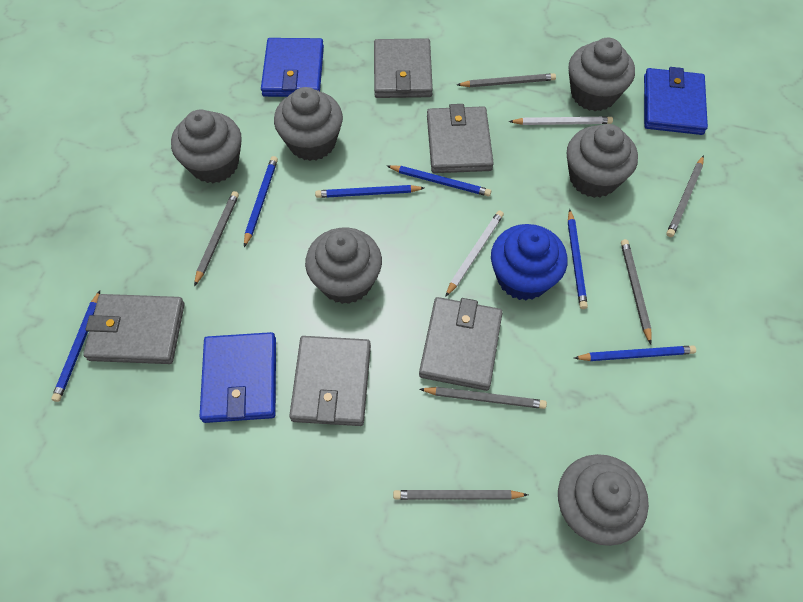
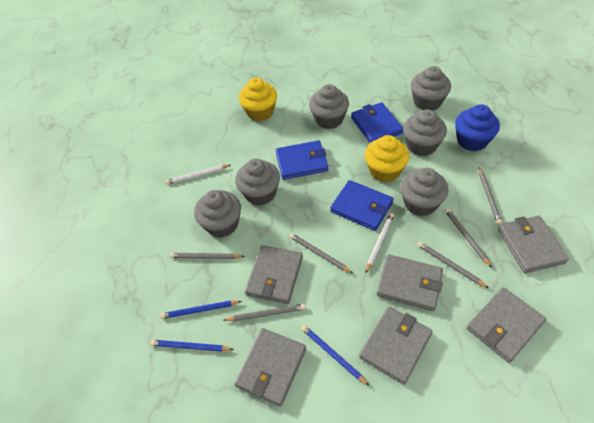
blue pencil: 6 -> 3
grey wallet: 5 -> 6
yellow cupcake: 0 -> 2

